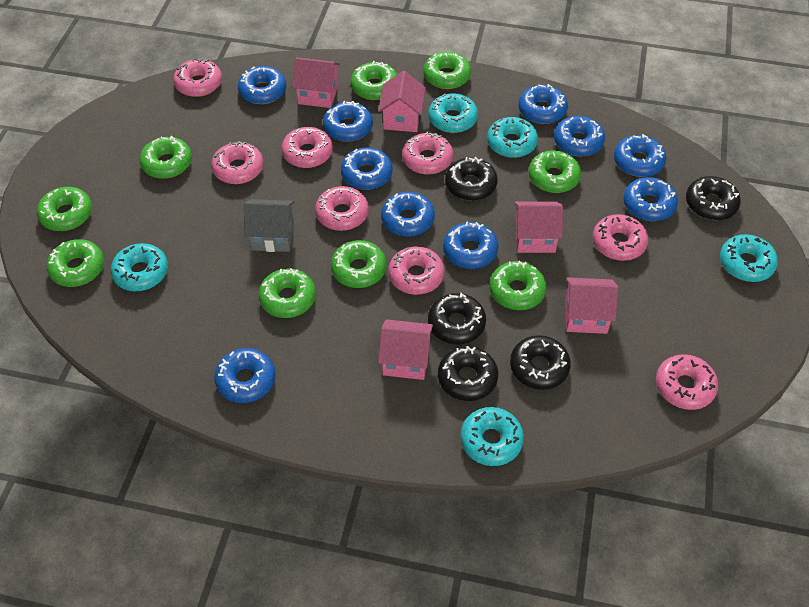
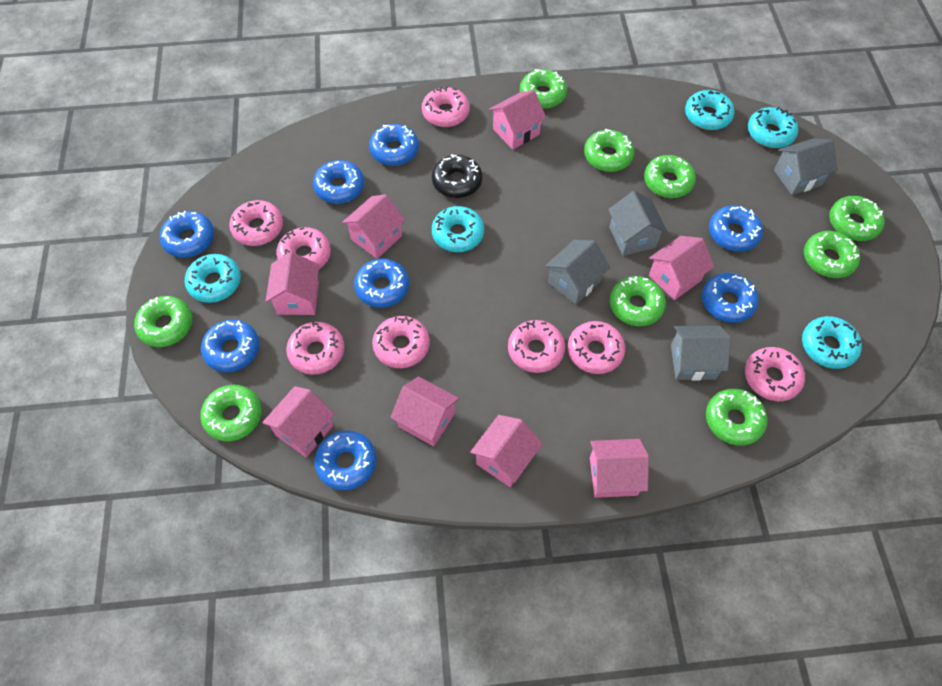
black donut: 5 -> 1
blue donut: 10 -> 8
grey house: 1 -> 4
pink house: 5 -> 8

